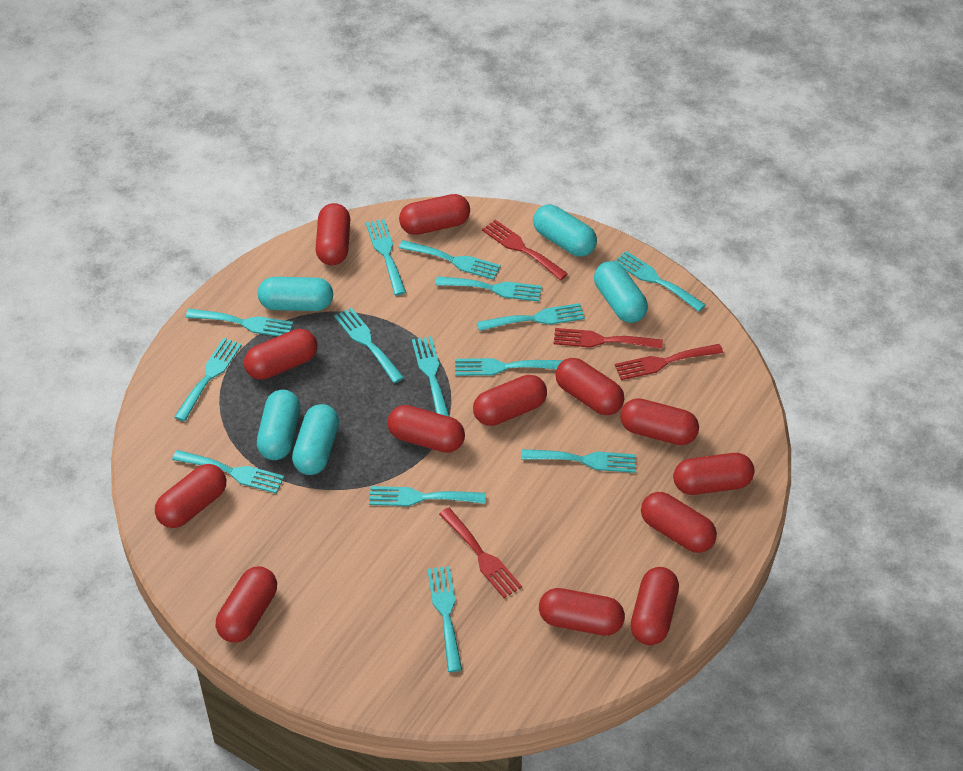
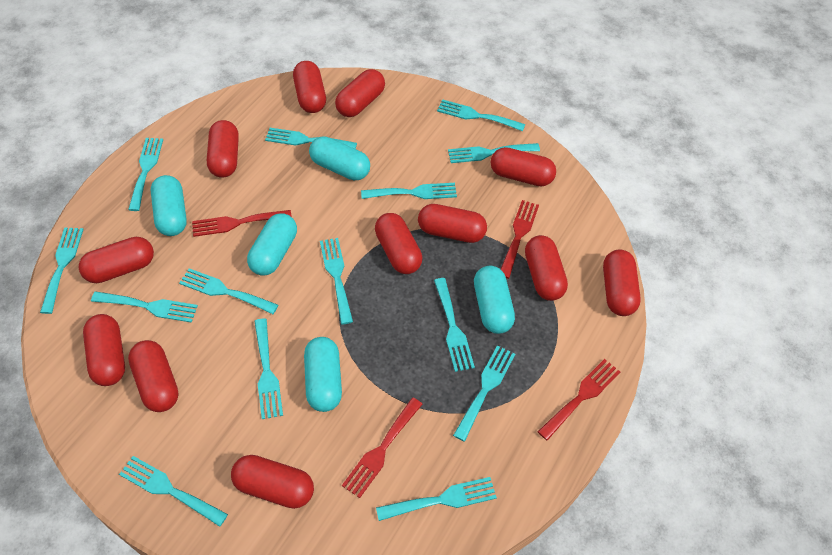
red capsule: 13 -> 12

